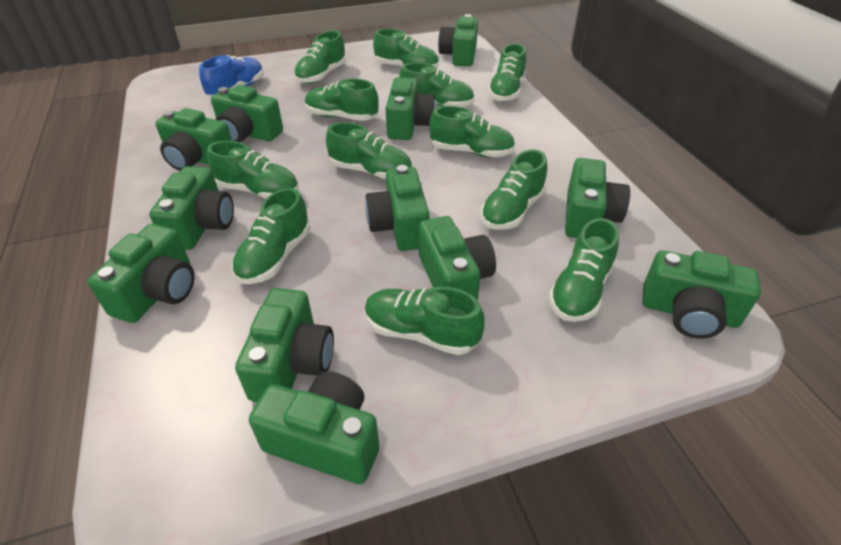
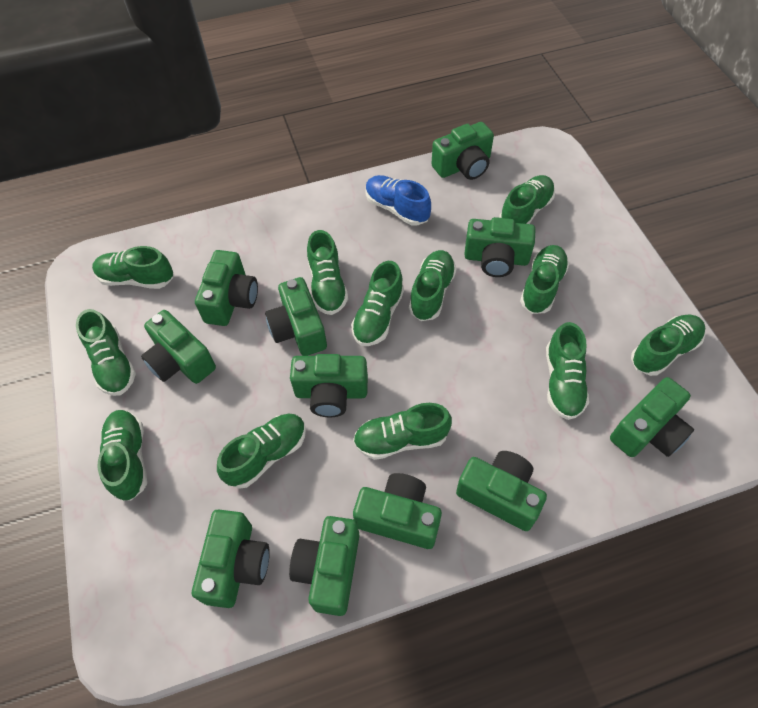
green camera: 12 -> 11

